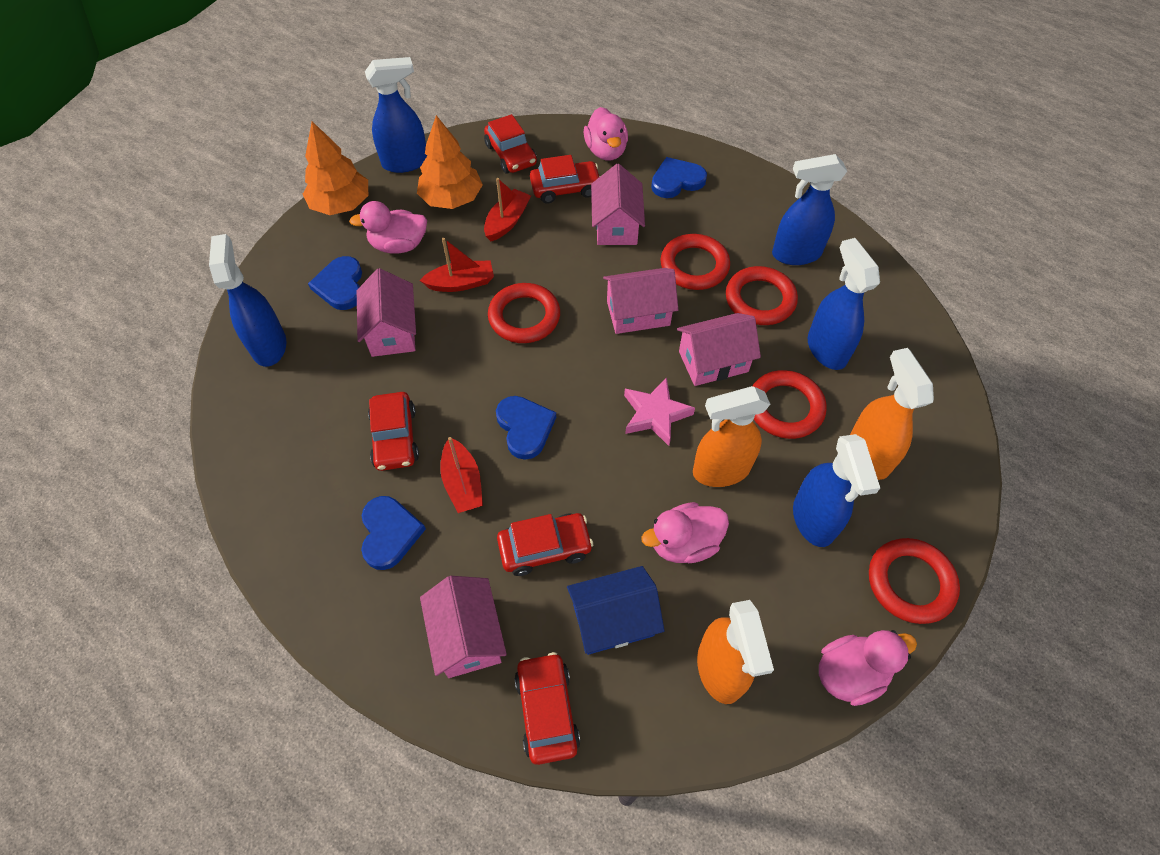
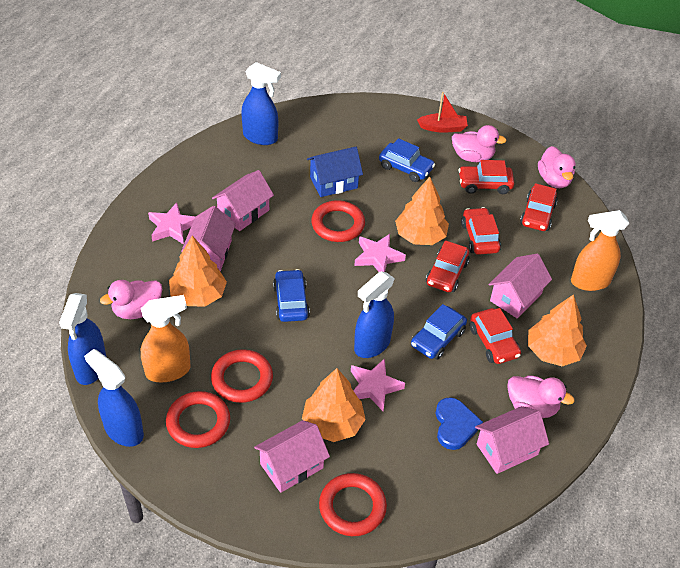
blue car: 0 -> 3
blue heart: 4 -> 1
blue spray bottle: 5 -> 4
orange spray bottle: 3 -> 2
orange tree: 2 -> 4
pink star: 1 -> 3
red boat: 3 -> 1
red ring: 5 -> 4

